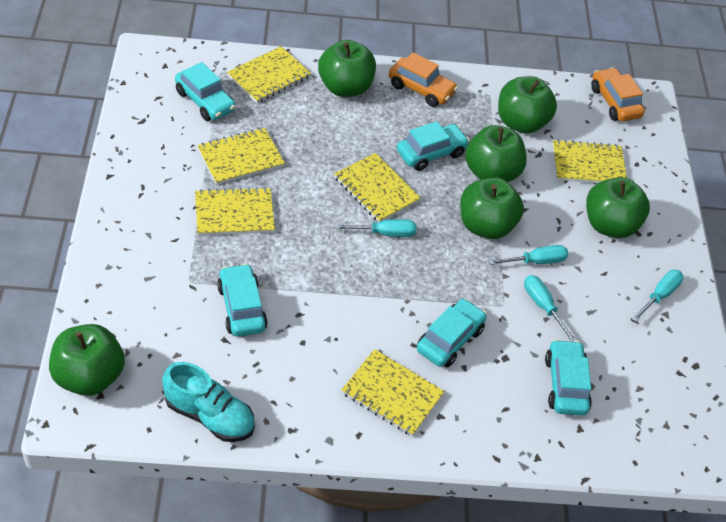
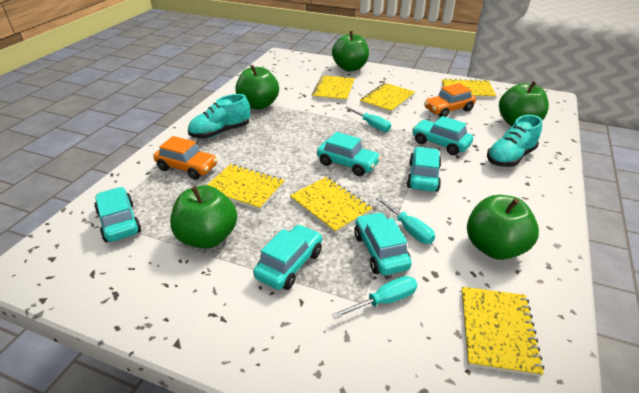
green apple: 6 -> 5
turquoise car: 5 -> 6
turquoise screwdriver: 4 -> 3
turquoise shoe: 1 -> 2

